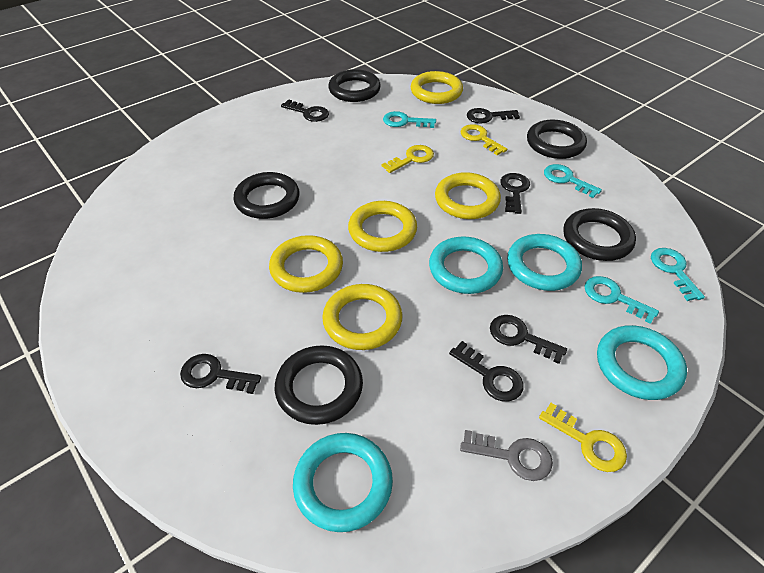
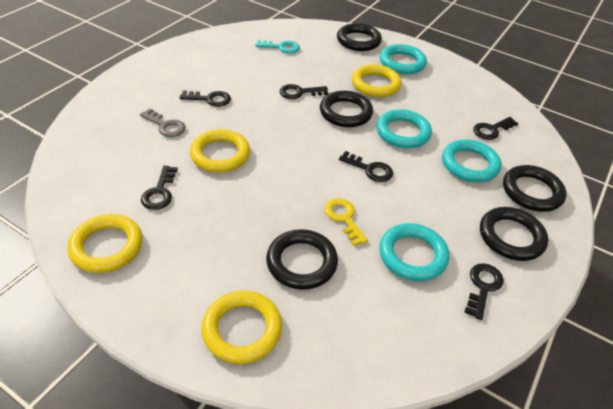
turquoise key: 4 -> 1
yellow key: 3 -> 1
yellow ring: 5 -> 4

